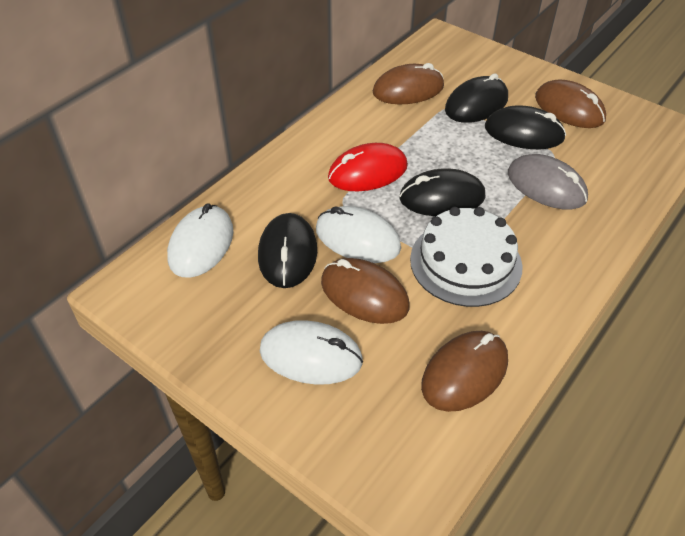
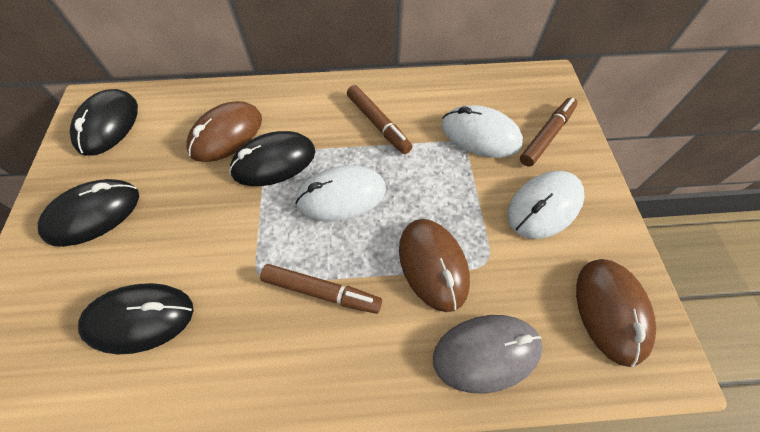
brown marker: 0 -> 3
brown mouse: 4 -> 3
red mouse: 1 -> 0
white cake: 1 -> 0

